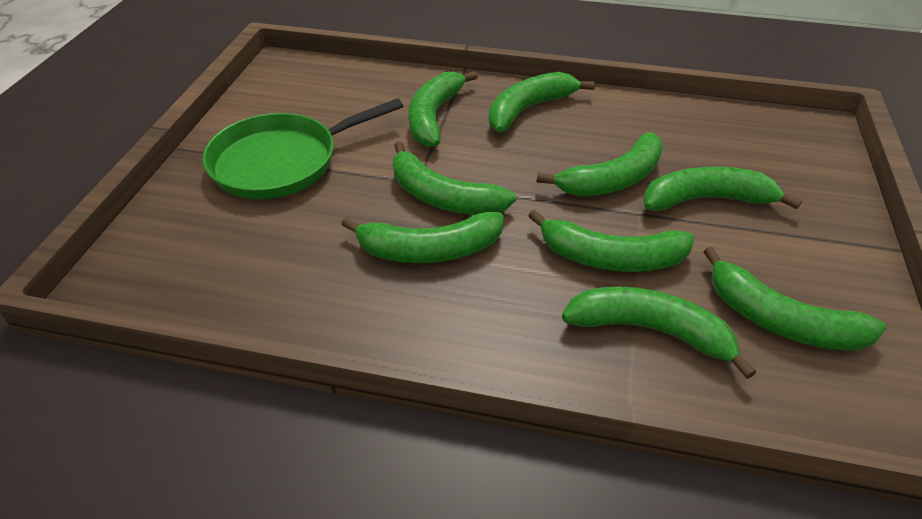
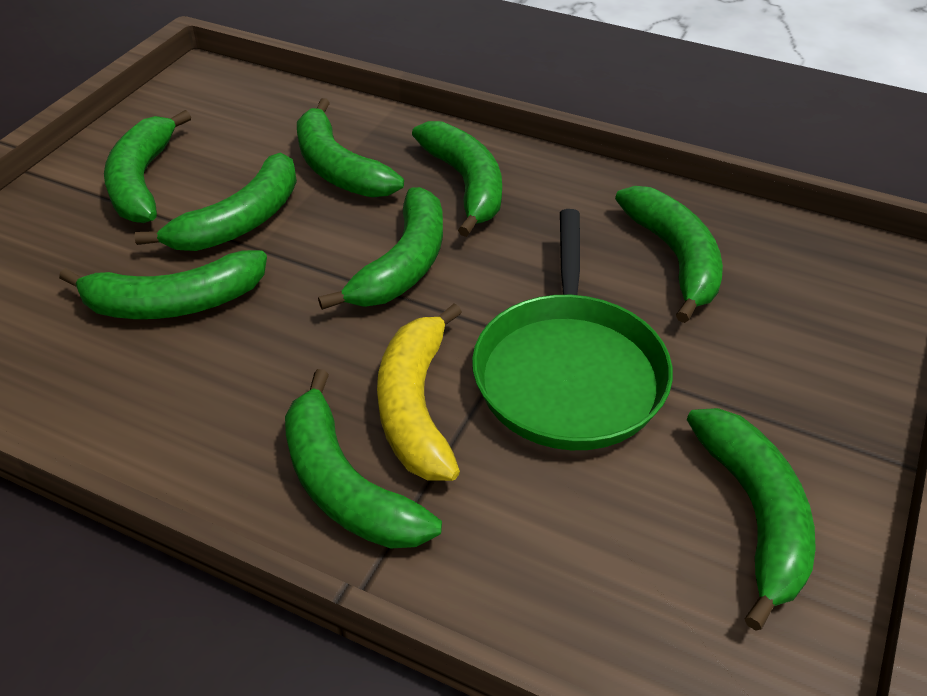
yellow banana: 0 -> 1

